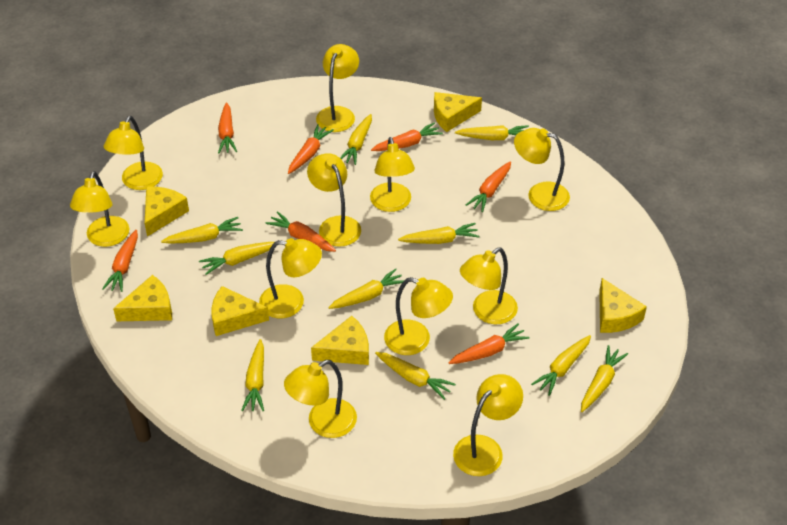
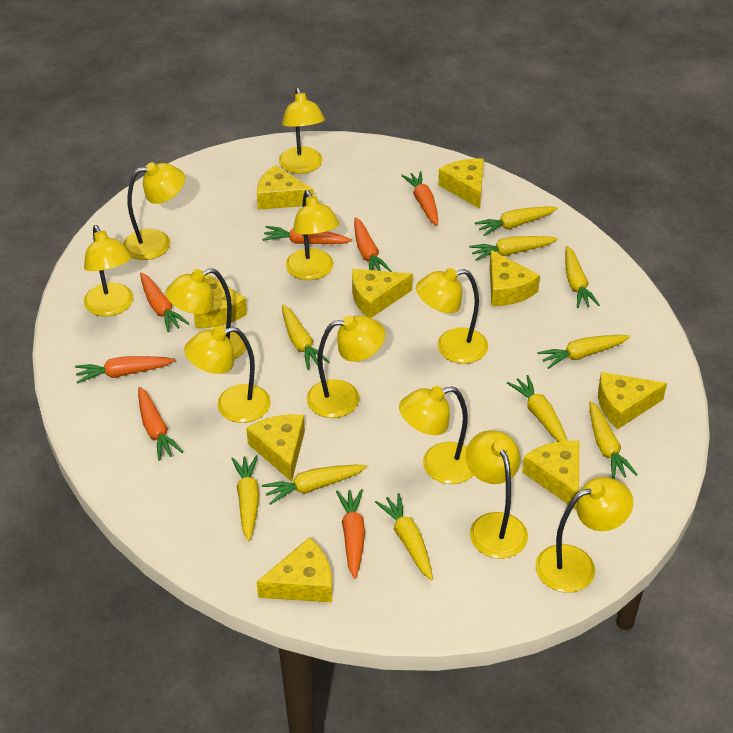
yellow cheese: 6 -> 9

